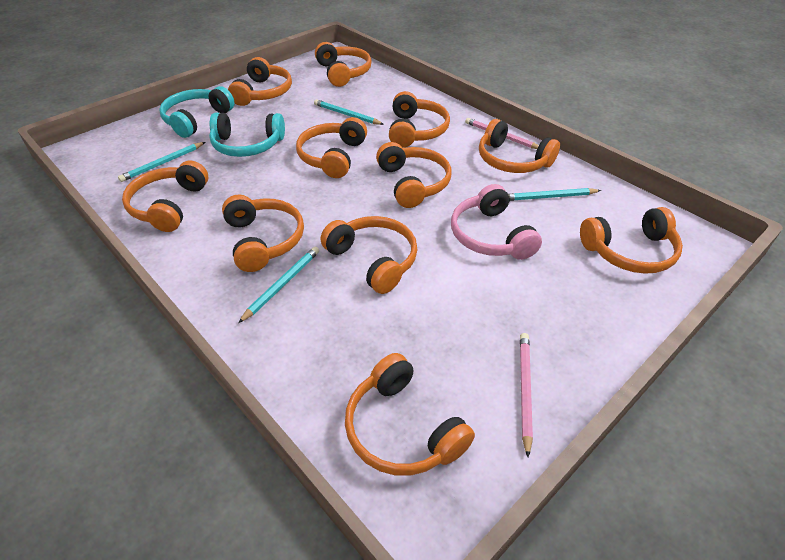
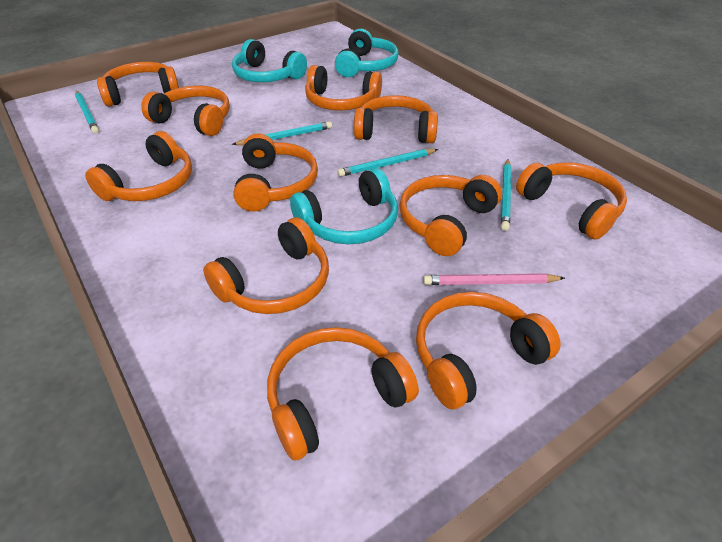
pink headphones: 1 -> 0
pink pencil: 2 -> 1
turquoise headphones: 2 -> 3

